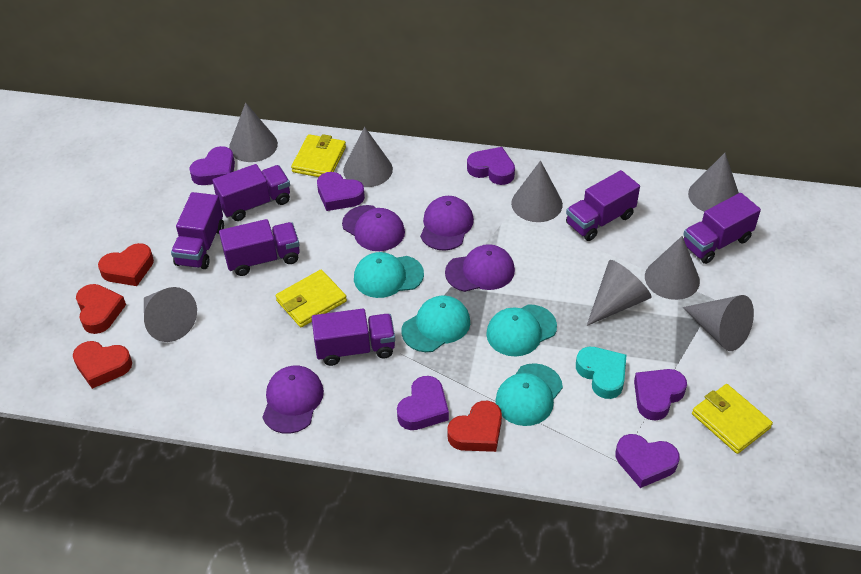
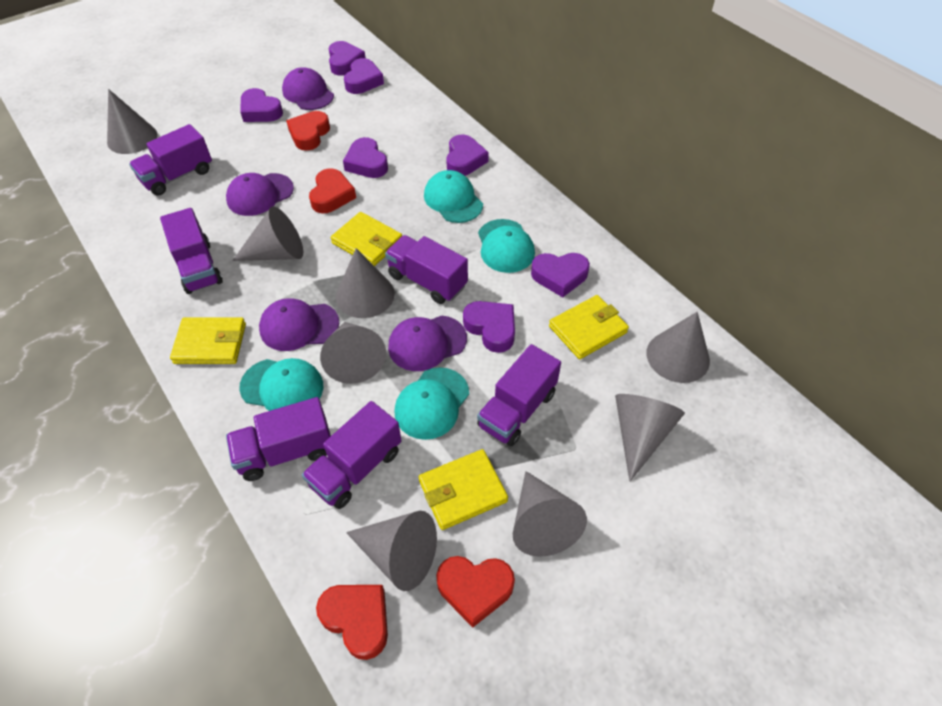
purple heart: 6 -> 7
turquoise heart: 1 -> 0
yellow wallet: 3 -> 4

